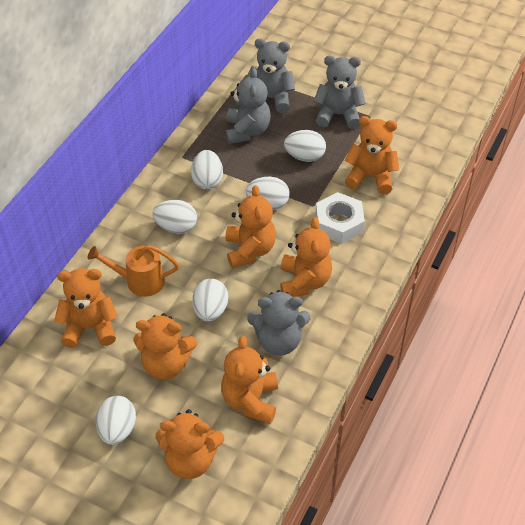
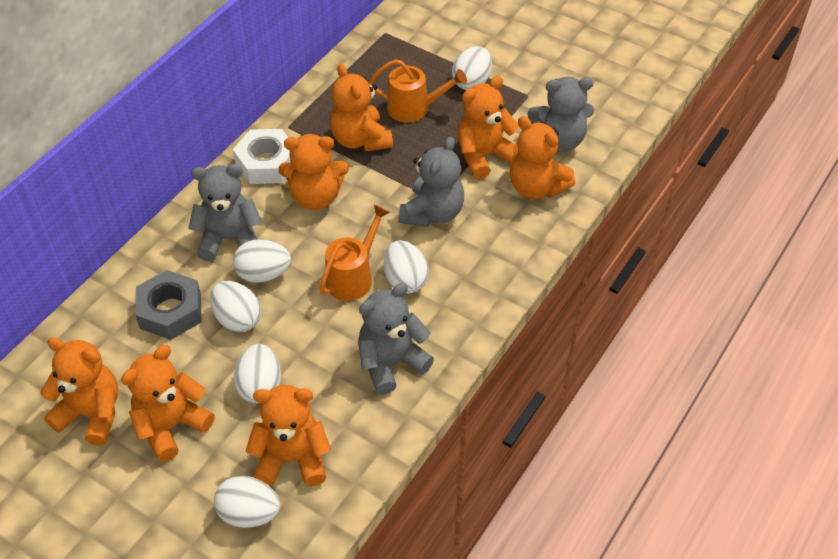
grey nut: 0 -> 1
orange watering can: 1 -> 2

